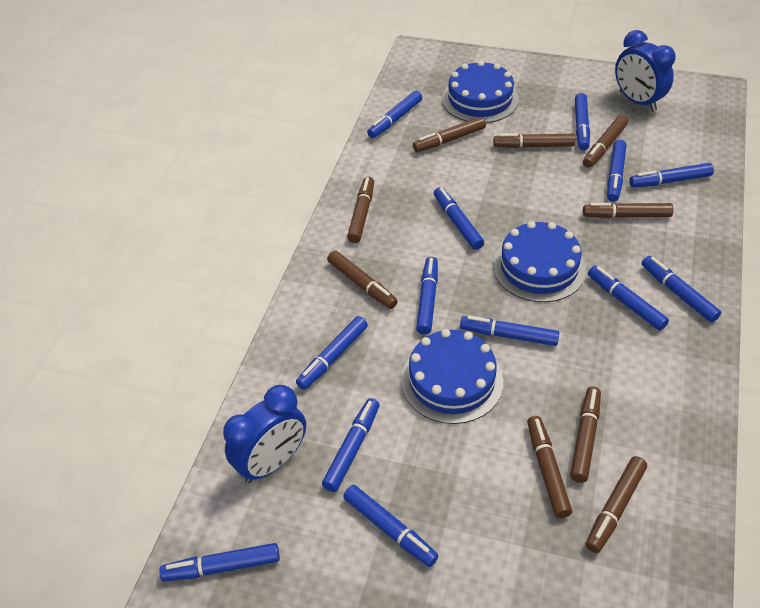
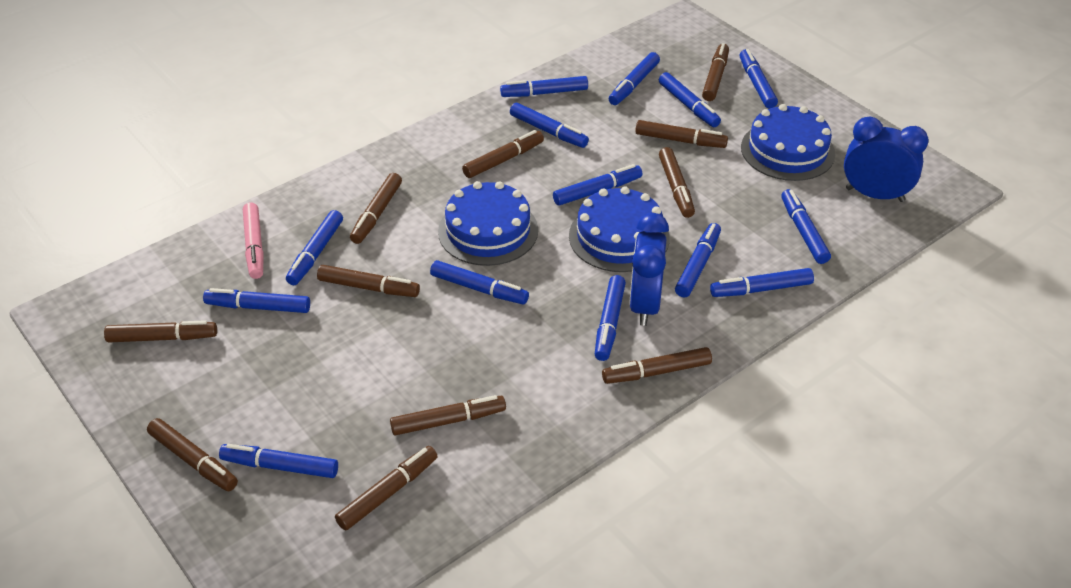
blue marker: 13 -> 14
brown marker: 9 -> 11
pink marker: 0 -> 1

